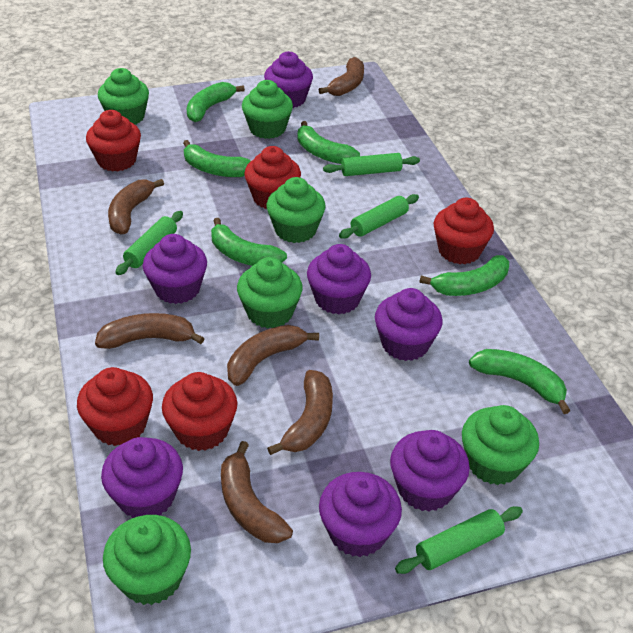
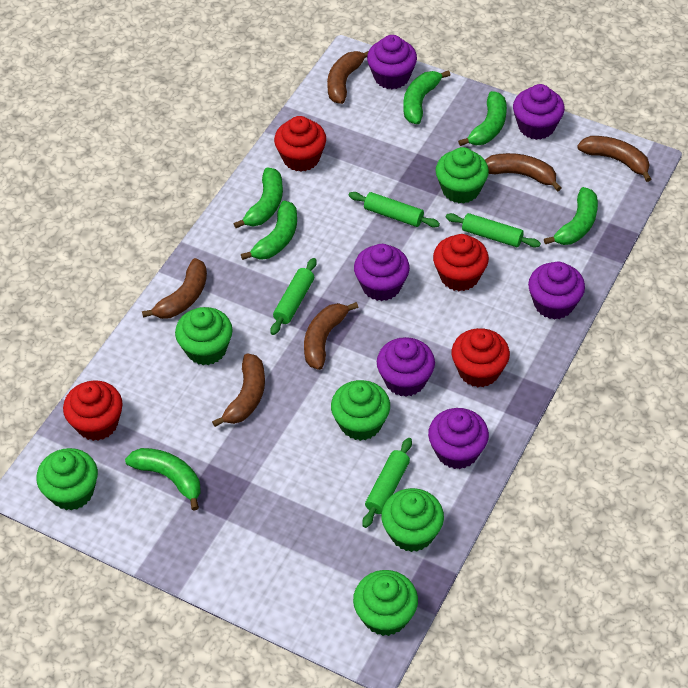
purple cupcake: 7 -> 6
red cupcake: 5 -> 4

